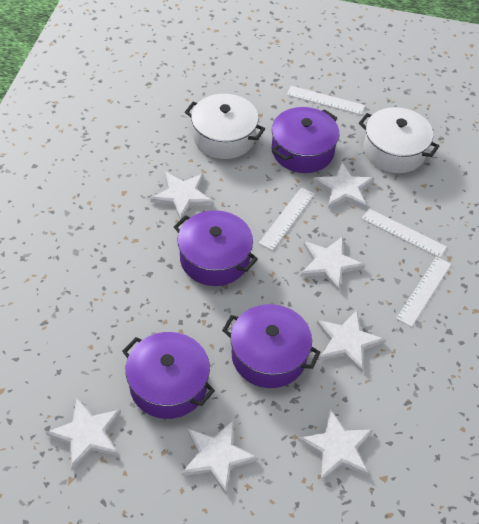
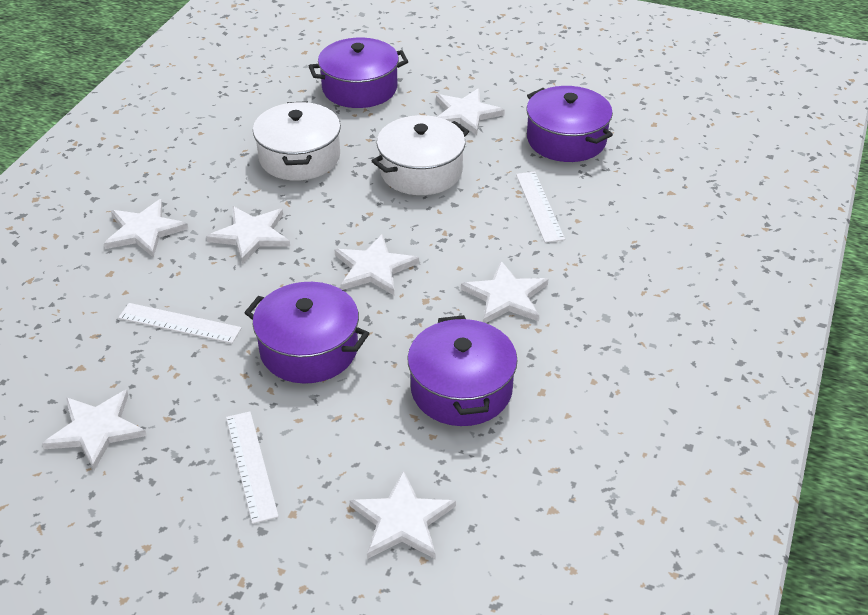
white ruler: 4 -> 3

